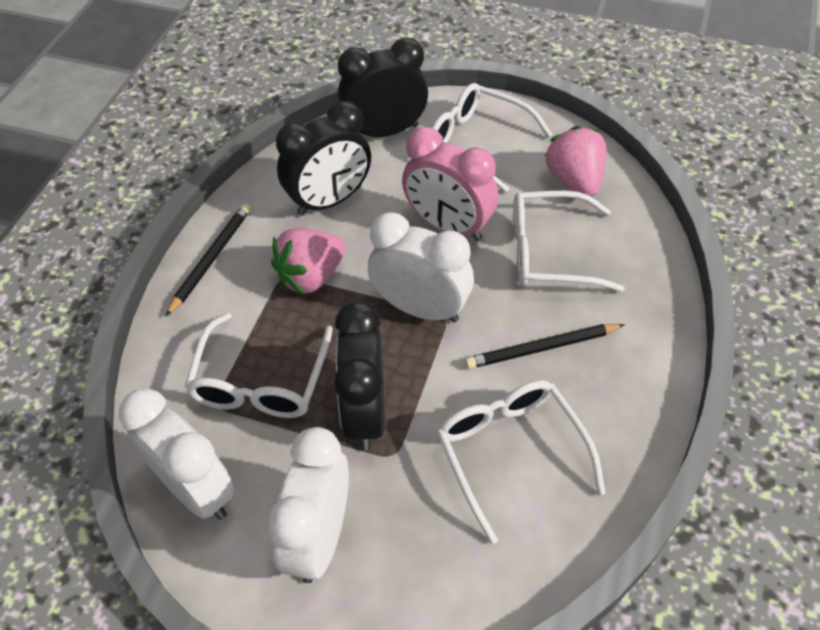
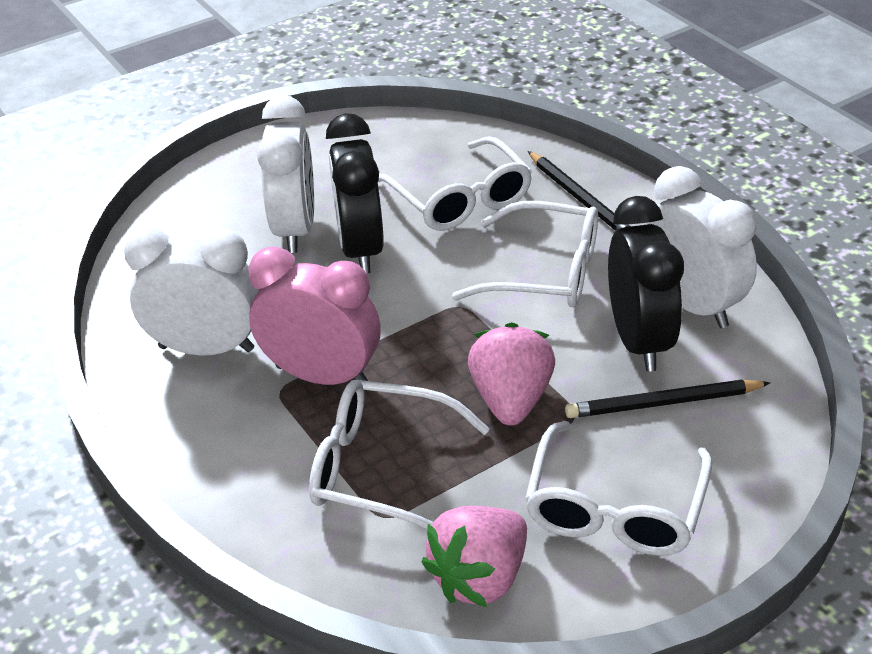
black clock: 3 -> 2

